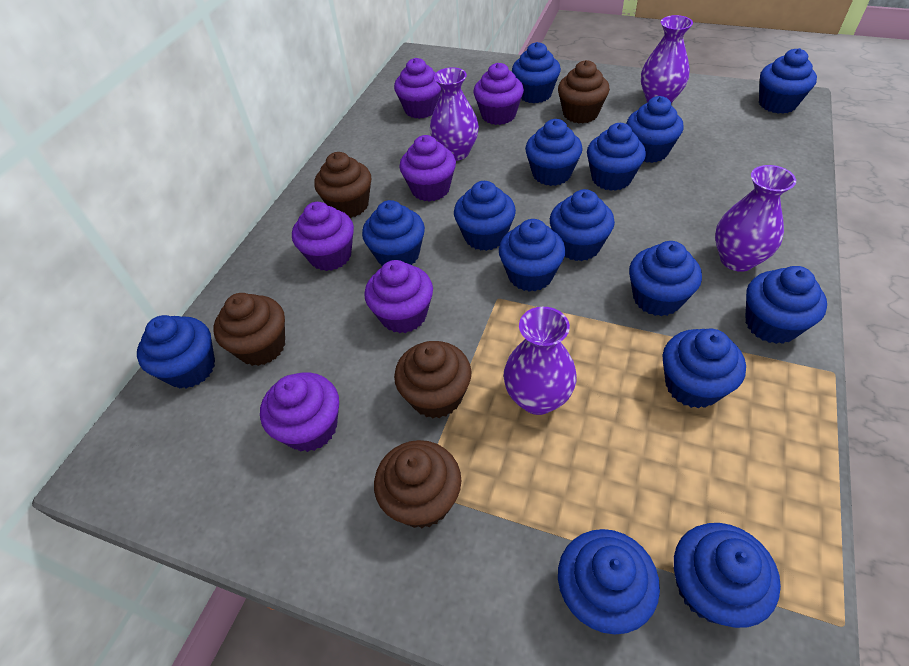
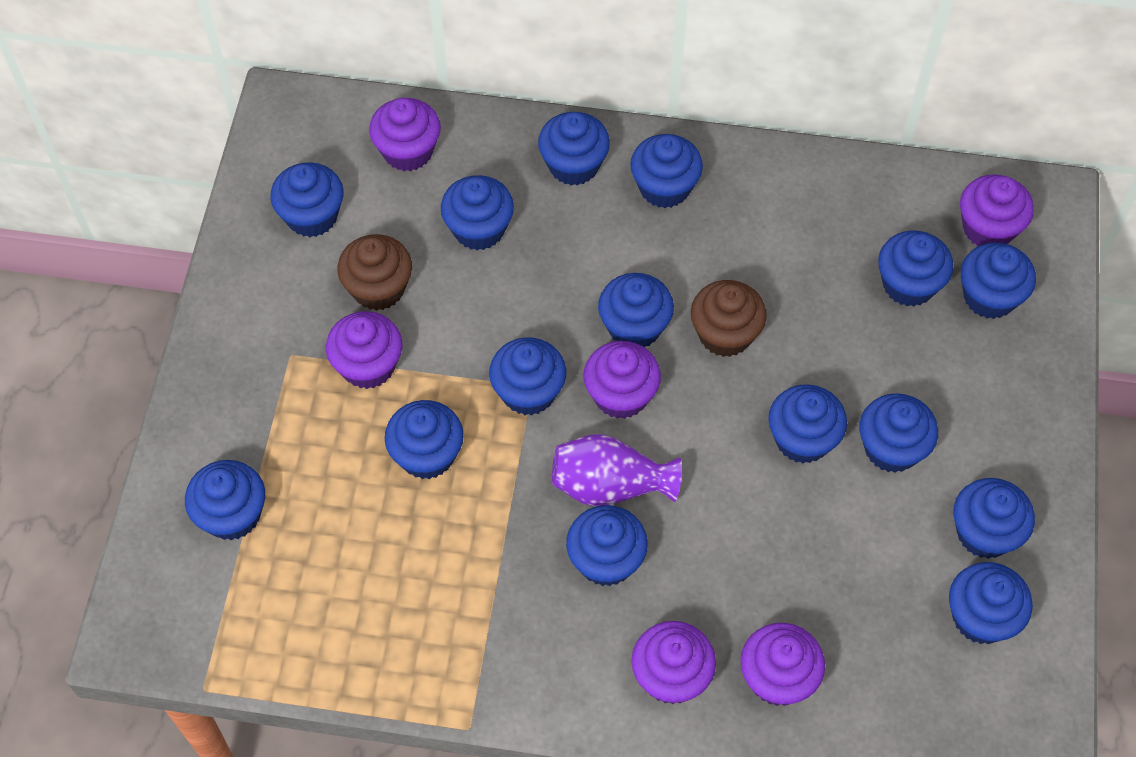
brown cupcake: 5 -> 2
purple vase: 4 -> 1

